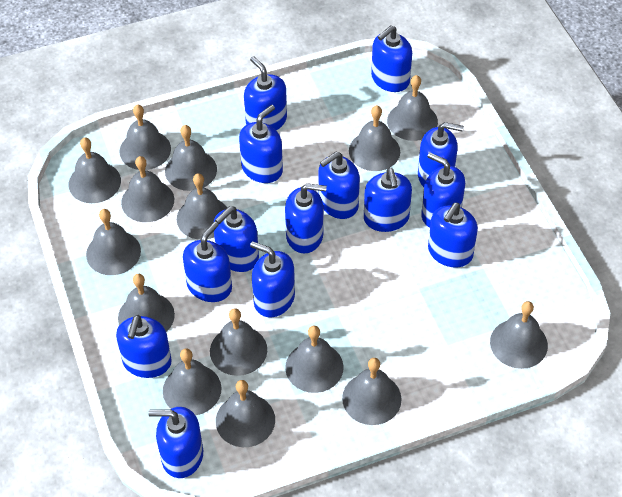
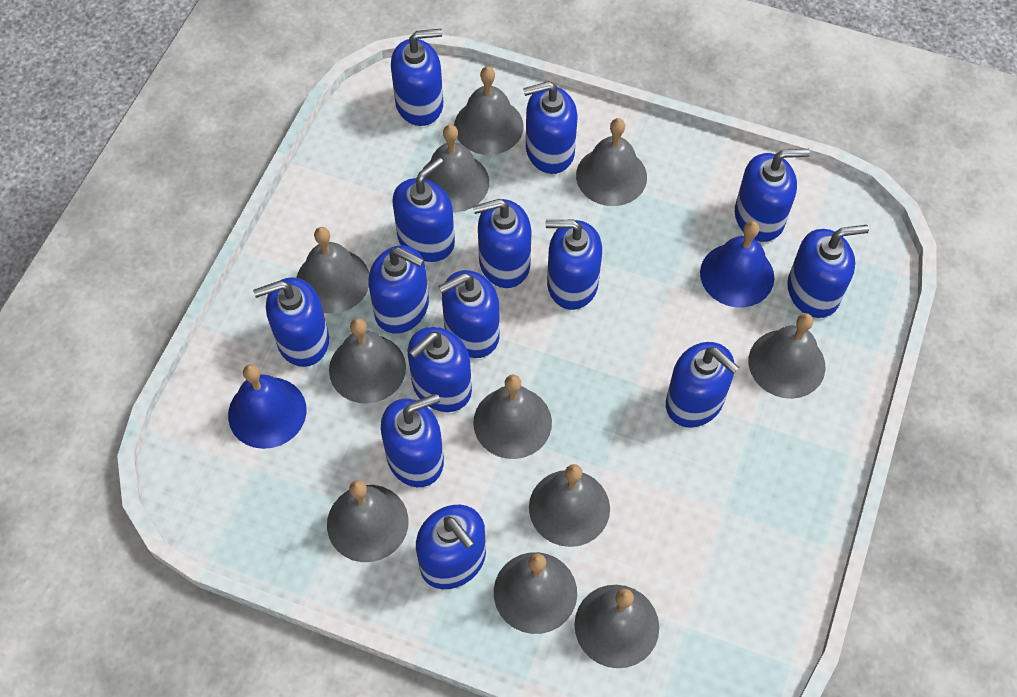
blue bell: 0 -> 2
grey bell: 15 -> 11

